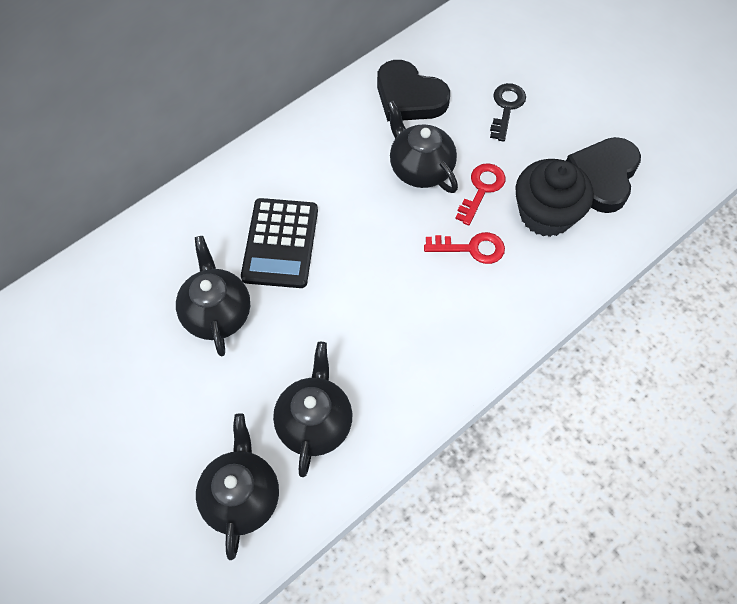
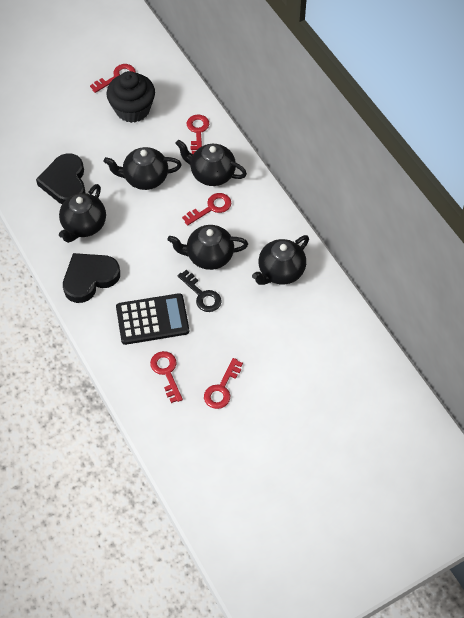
black teapot: 4 -> 5
red key: 2 -> 5

